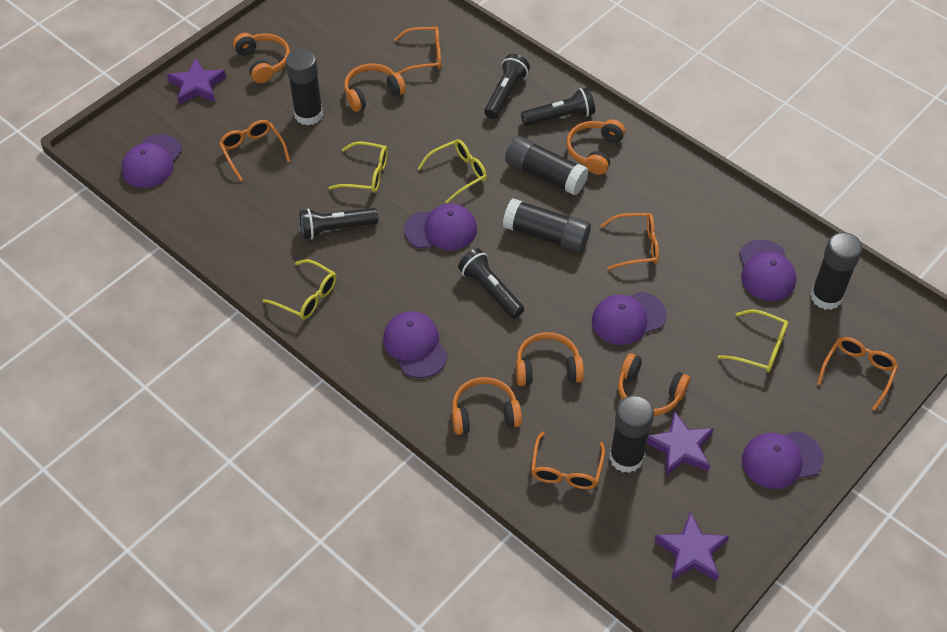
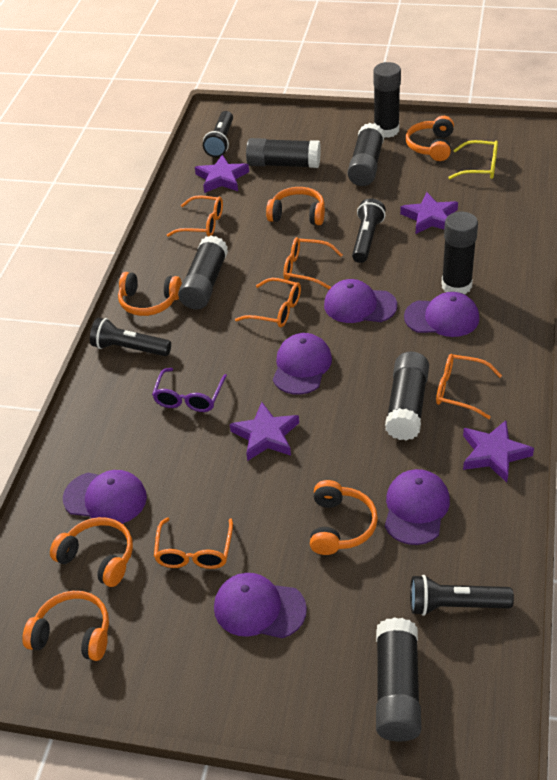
black glue stick: 5 -> 7
purple glasses: 0 -> 1
purple star: 3 -> 4
yellow glasses: 4 -> 1

